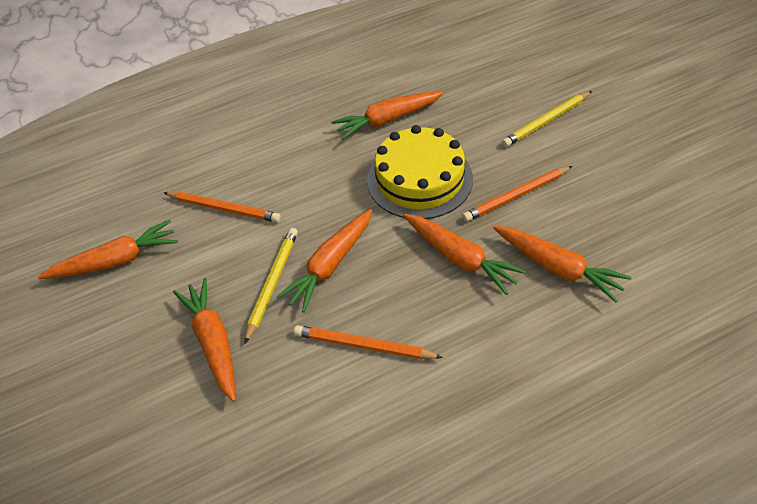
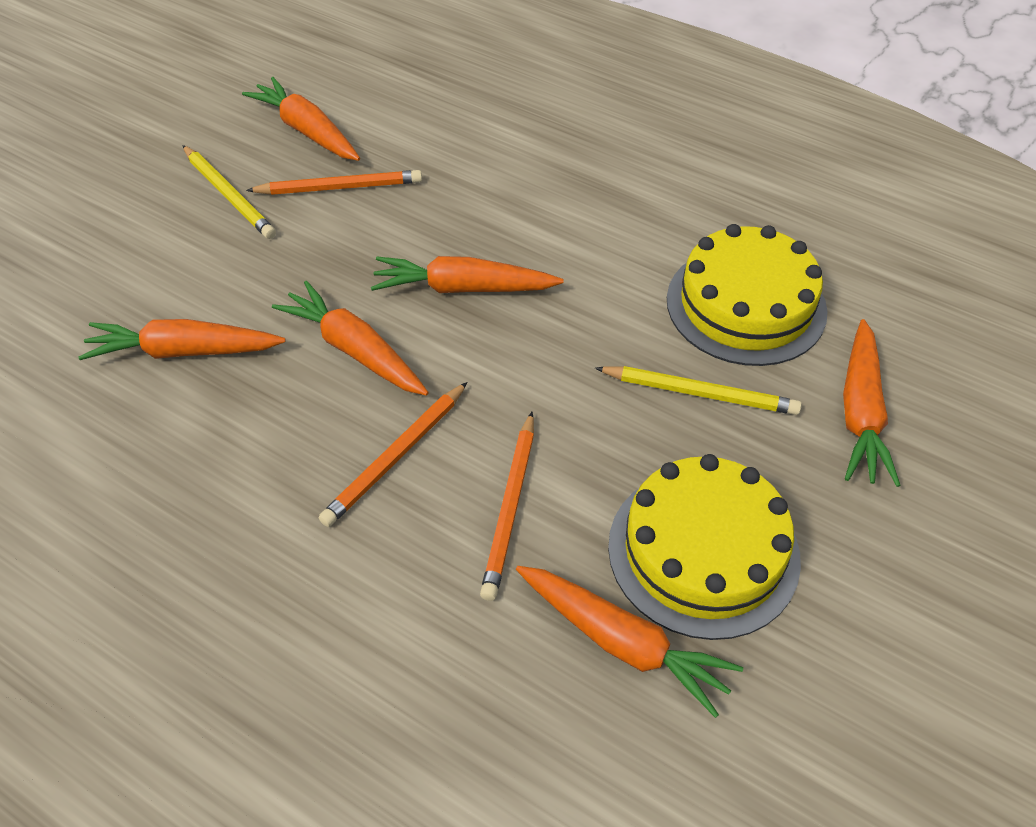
yellow cake: 1 -> 2

